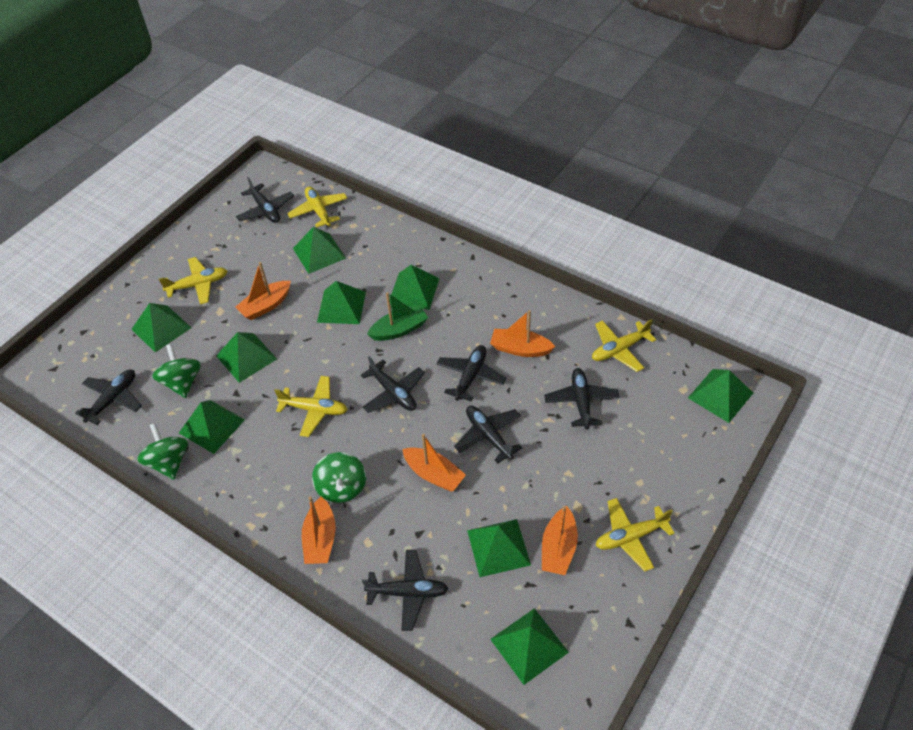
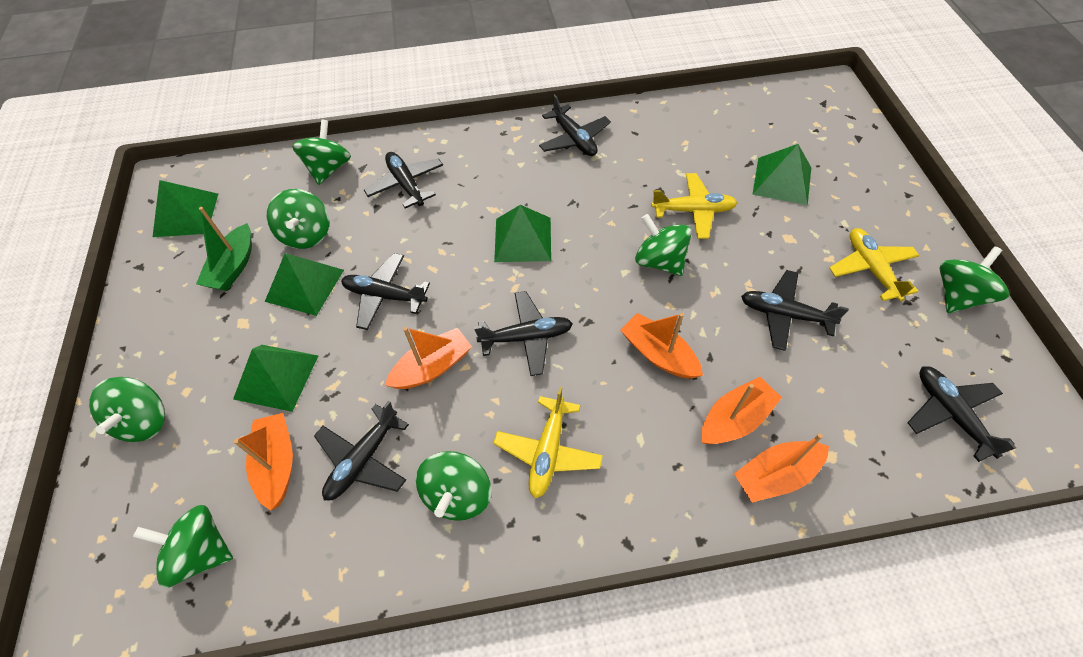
green pyramid: 9 -> 5
green spinning top: 3 -> 7
yellow plane: 5 -> 3

